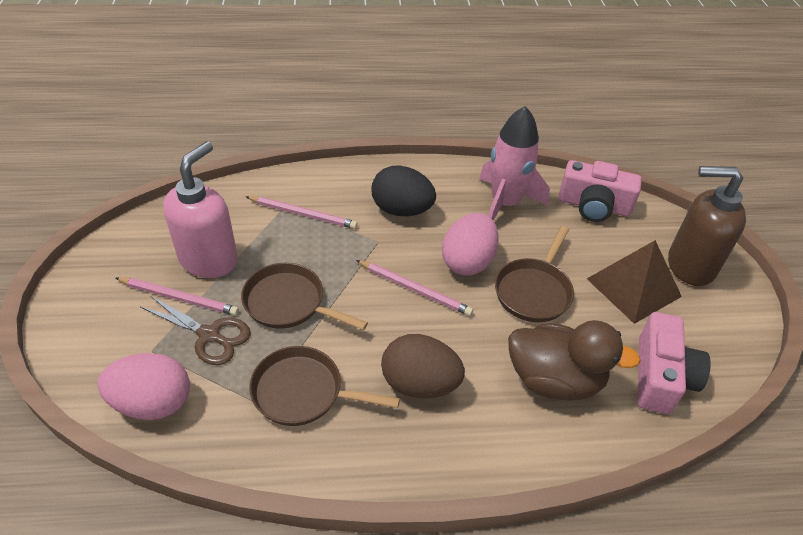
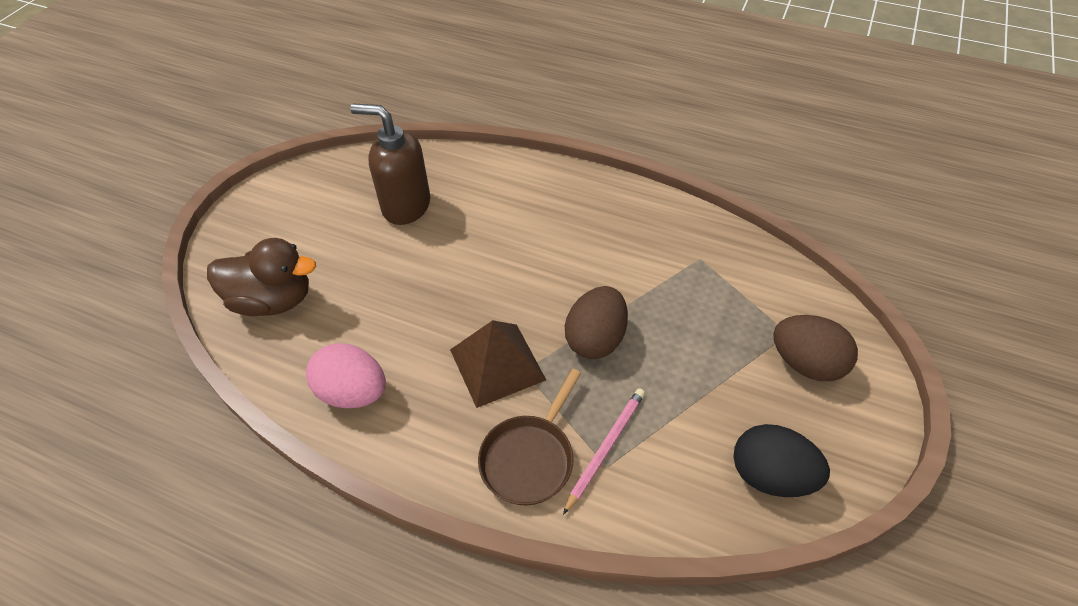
brown egg: 1 -> 2
brown pan: 3 -> 1
brown scissors: 1 -> 0
pink camera: 2 -> 0
pink egg: 2 -> 1
pink pencil: 3 -> 1
pink rocket: 1 -> 0
pink soap dispenser: 1 -> 0

